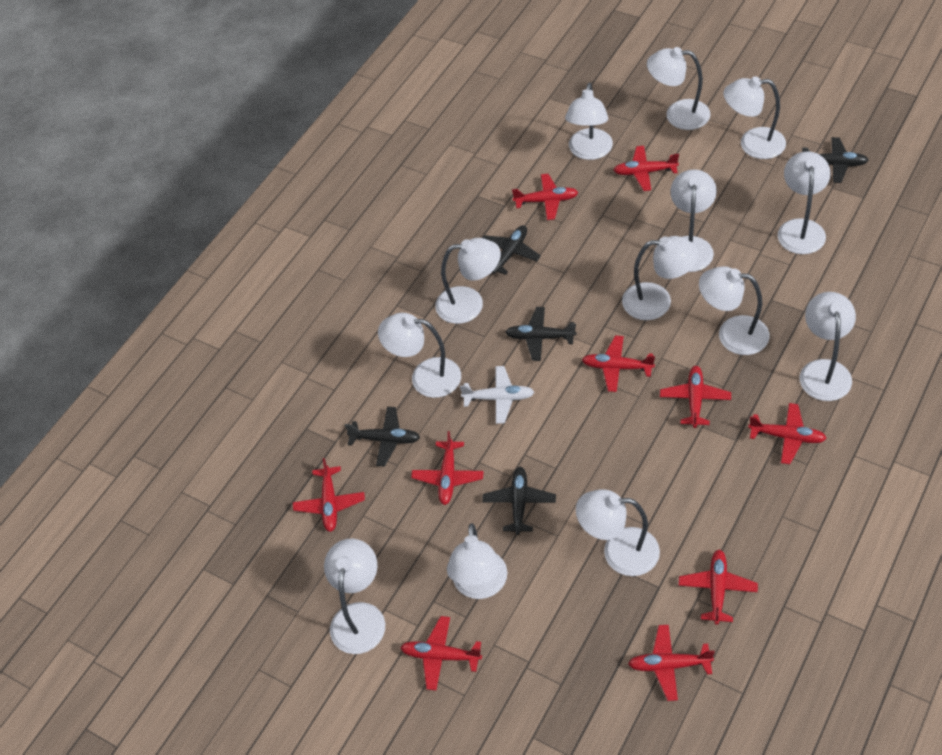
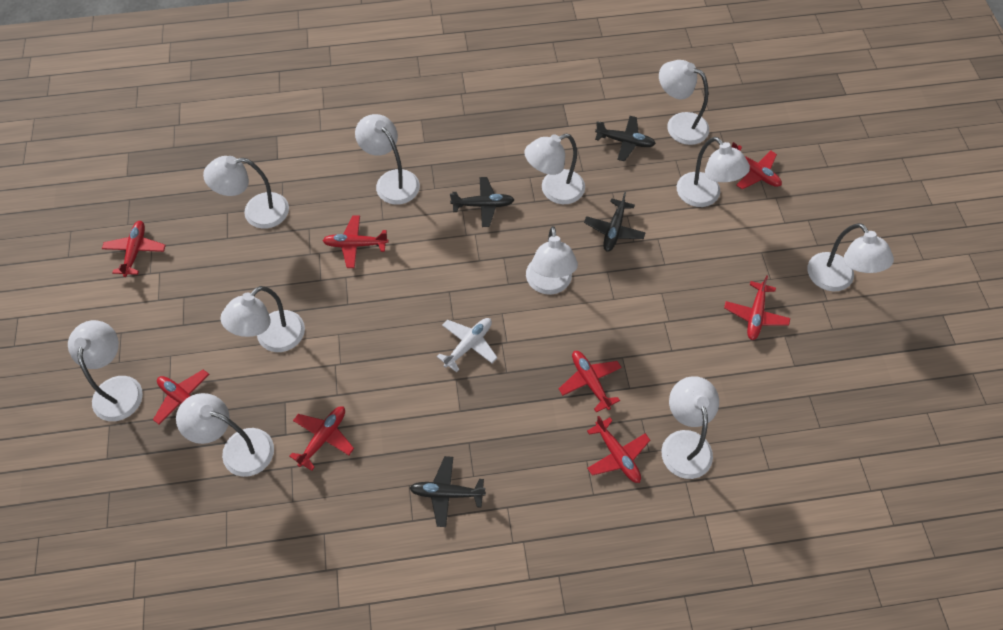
black plane: 5 -> 4
red plane: 10 -> 8
white lamp: 13 -> 11

